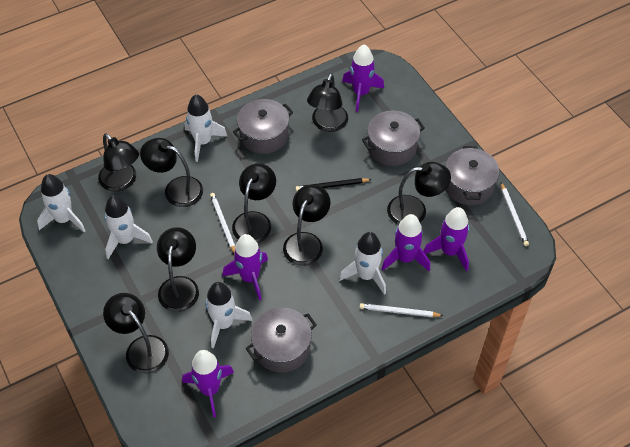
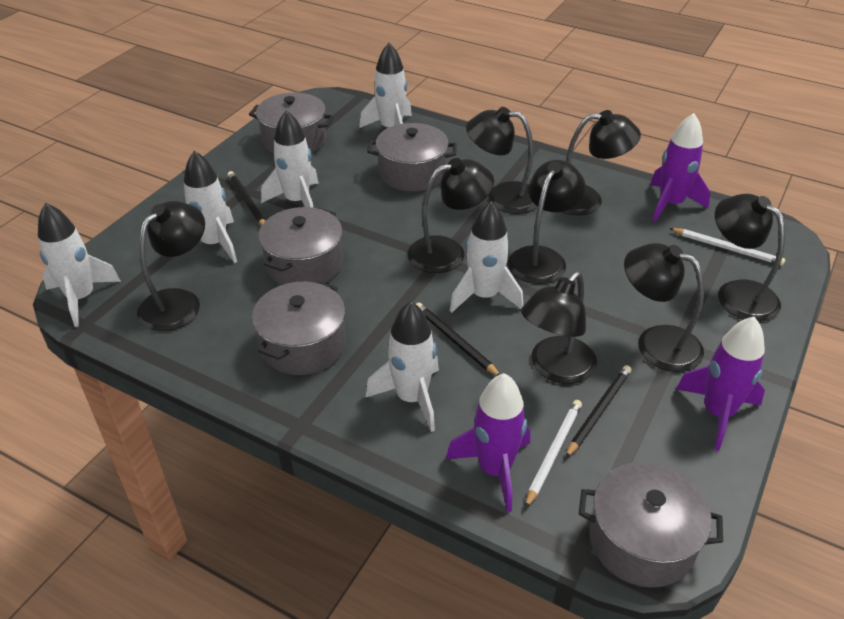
black pencil: 1 -> 3
grey pot: 4 -> 5
purple rocket: 5 -> 3
white pencil: 3 -> 2
white rocket: 5 -> 6

